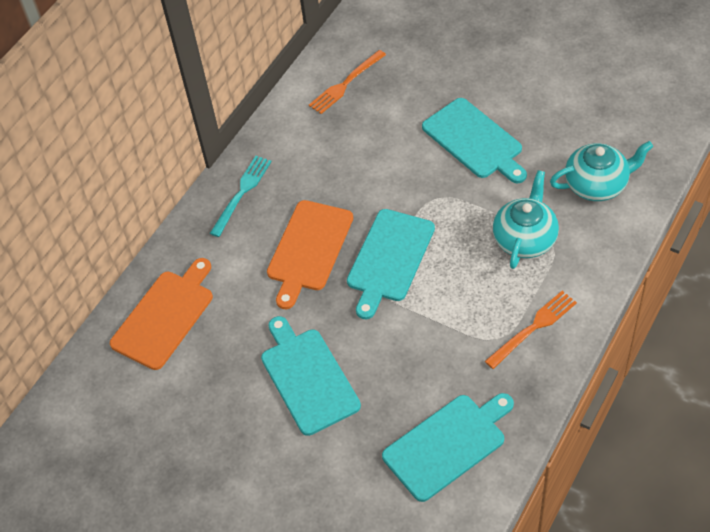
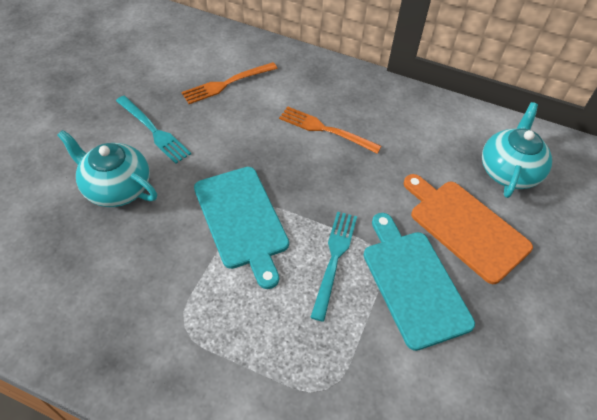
orange cutting board: 2 -> 1
turquoise cutting board: 4 -> 2
turquoise fork: 1 -> 2

